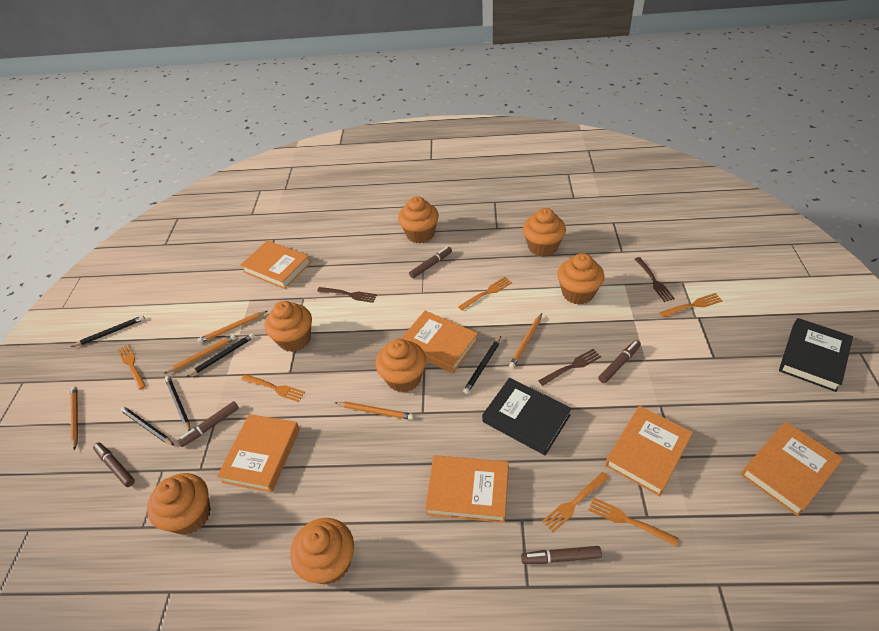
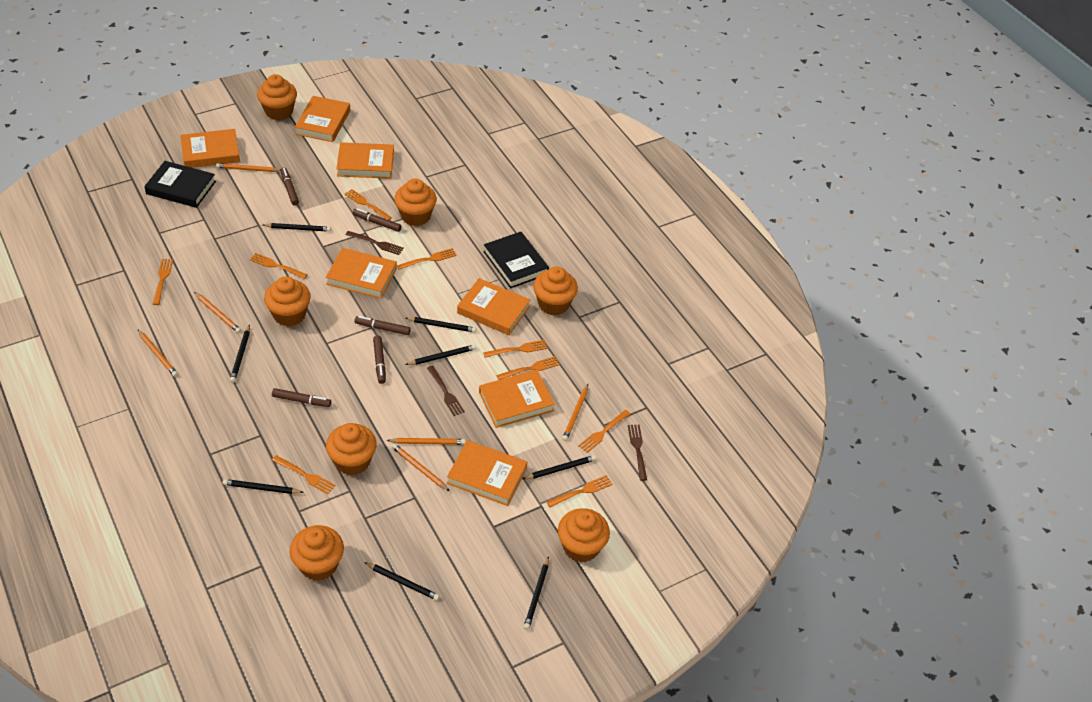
black pencil: 5 -> 8
orange book: 6 -> 7
orange fork: 6 -> 9
orange pencil: 5 -> 6

